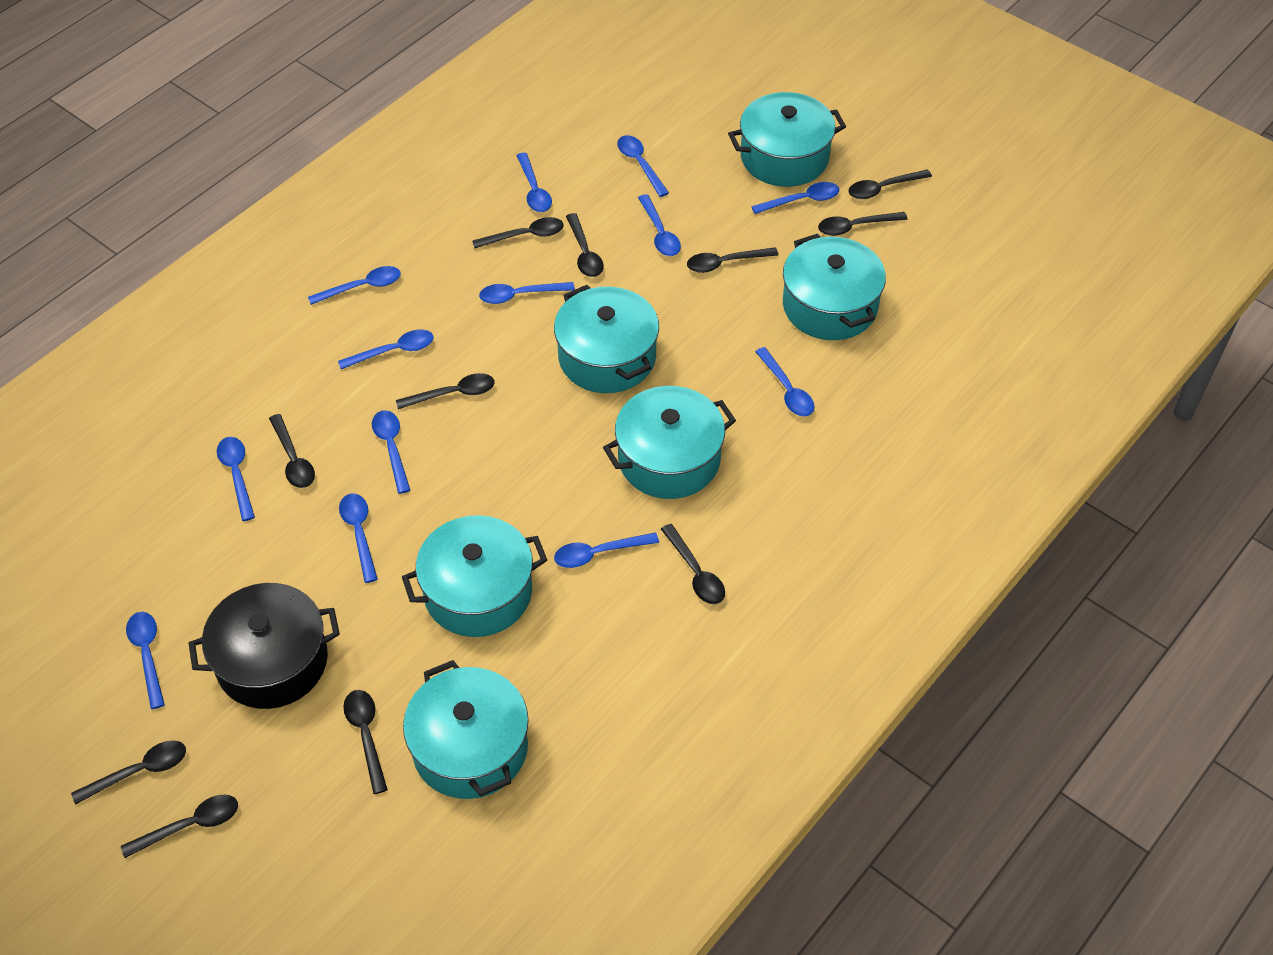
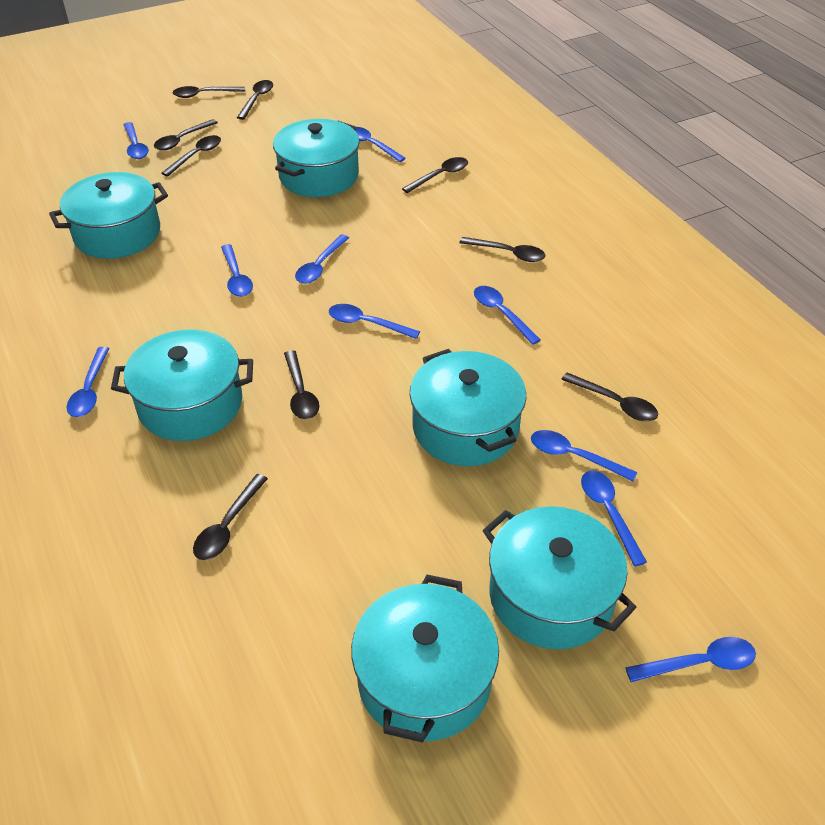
black pot: 1 -> 0
black spoon: 11 -> 9
blue spoon: 13 -> 10

